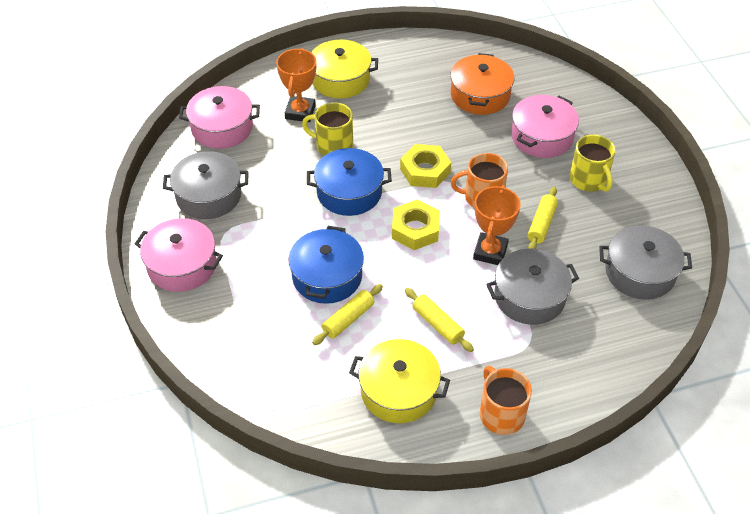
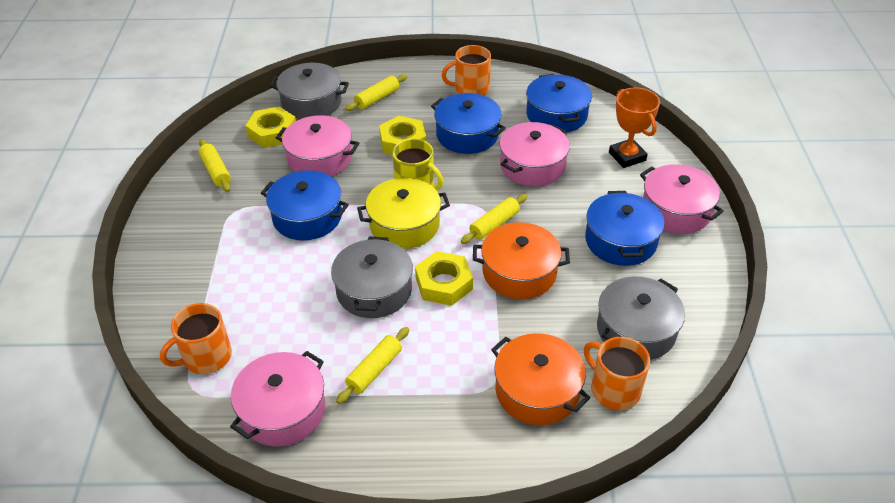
blue pot: 2 -> 4
orange mug: 2 -> 3
orange pot: 1 -> 2
orange trophy: 2 -> 1
pink pot: 3 -> 4
yellow mug: 2 -> 1
yellow nut: 2 -> 3
yellow pot: 2 -> 1
yellow rolling pin: 3 -> 4

